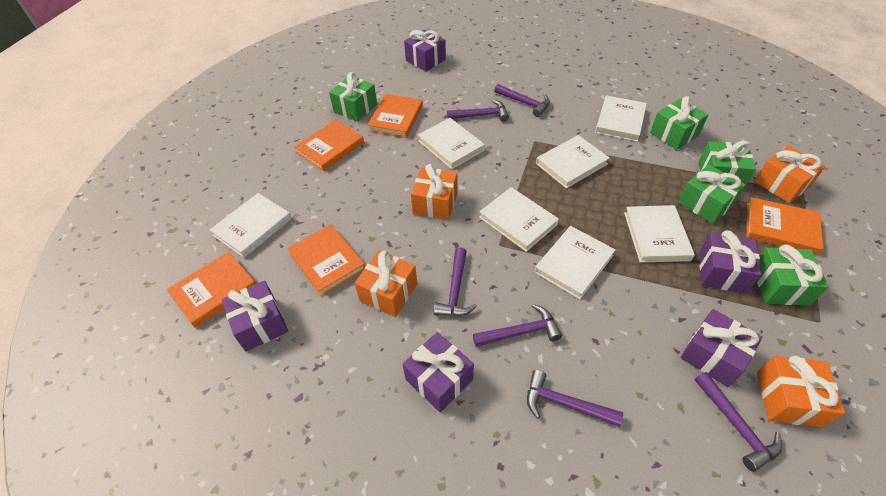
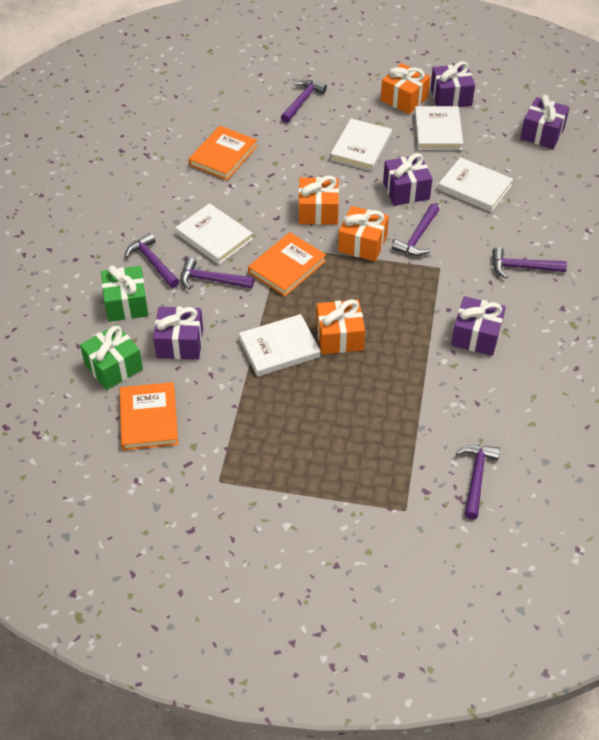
green gift: 5 -> 2
orange book: 5 -> 3
white book: 7 -> 5

